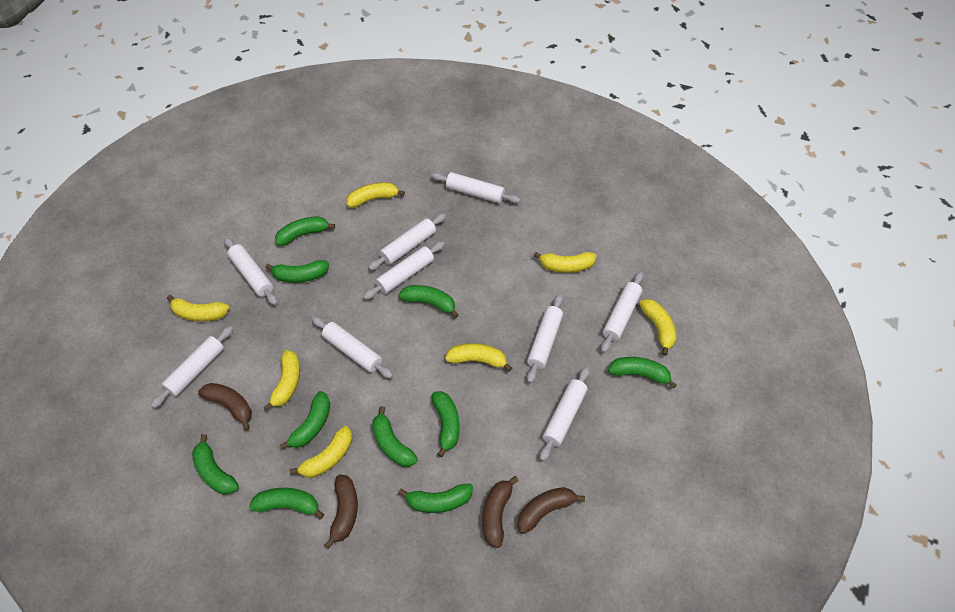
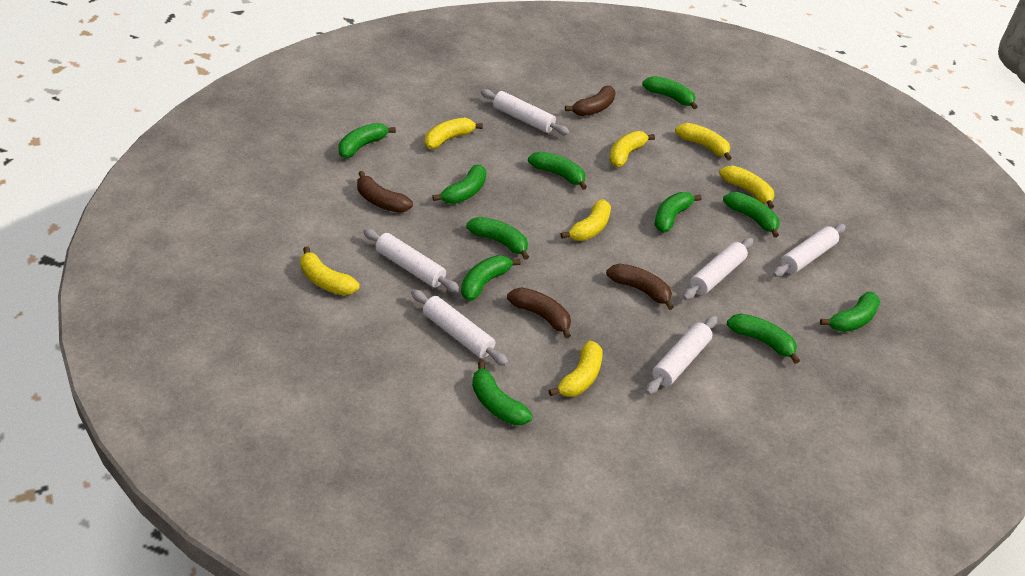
green banana: 10 -> 11
white rolling pin: 9 -> 6

